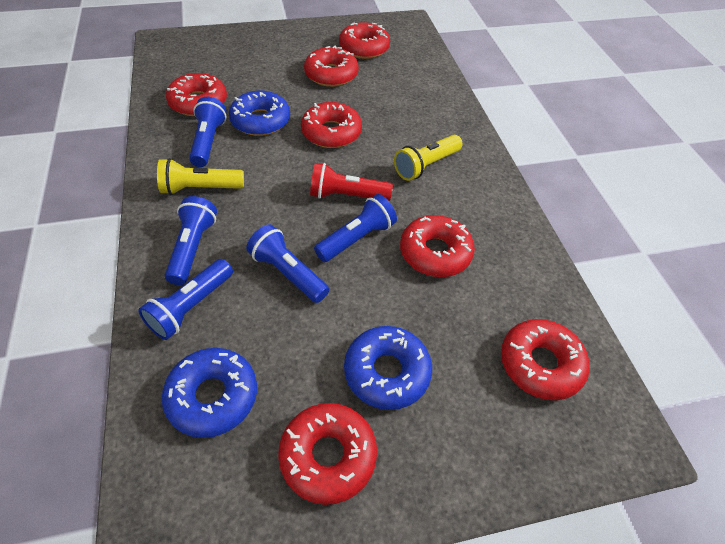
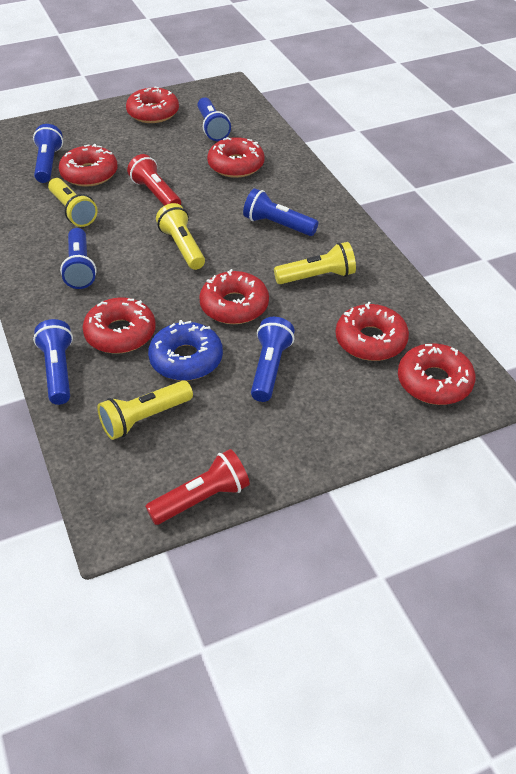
blue donut: 3 -> 1
blue flashlight: 5 -> 6
red flashlight: 1 -> 2
yellow flashlight: 2 -> 4

